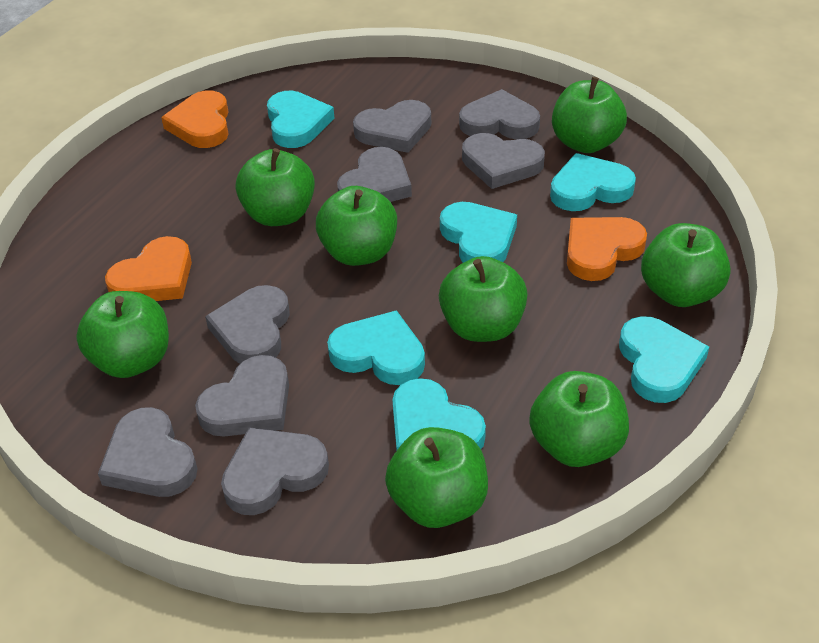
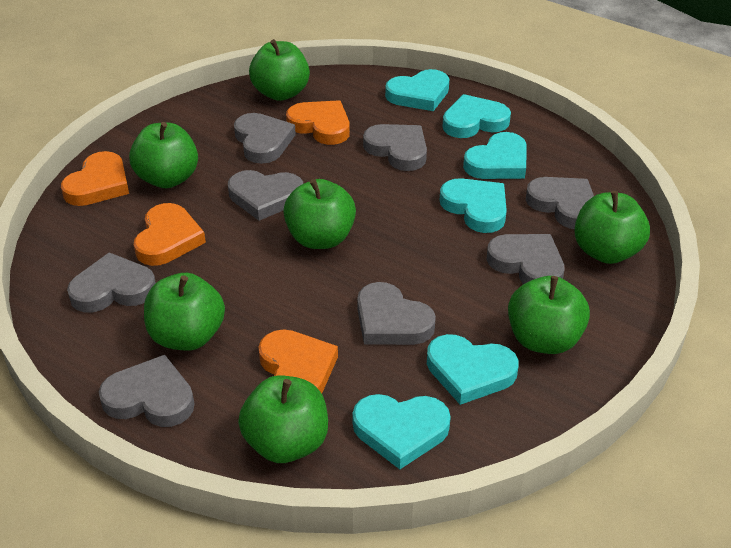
green apple: 8 -> 7
orange heart: 3 -> 4

